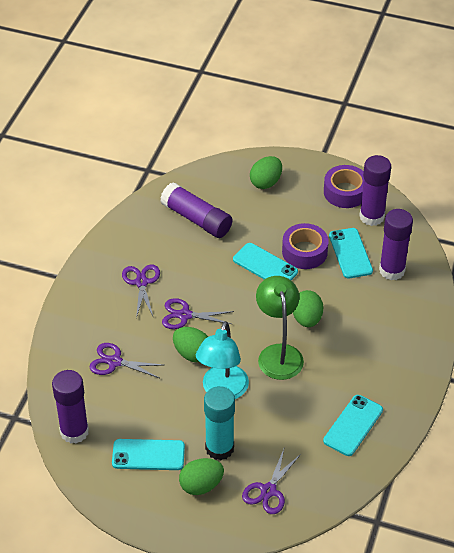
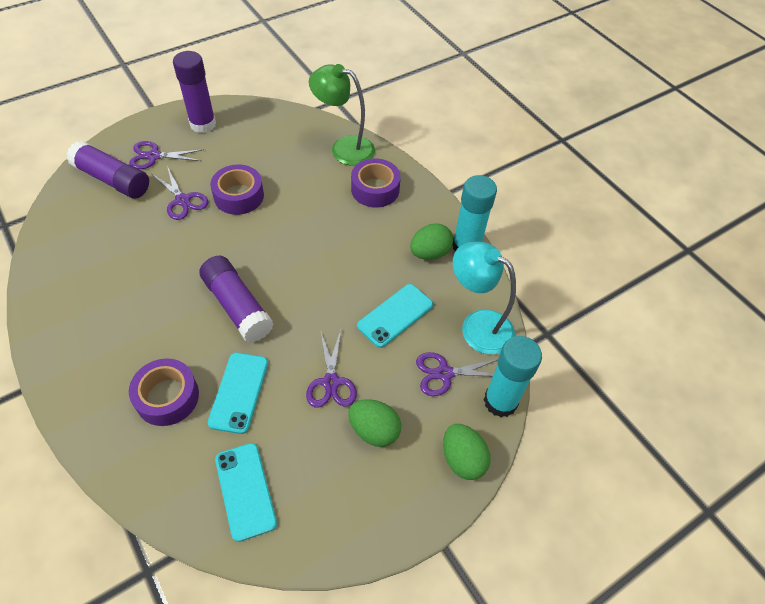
green egg: 4 -> 3
purple glue stick: 4 -> 3
purple tape: 2 -> 3
turquoise glue stick: 1 -> 2
turquoise phone: 4 -> 3

